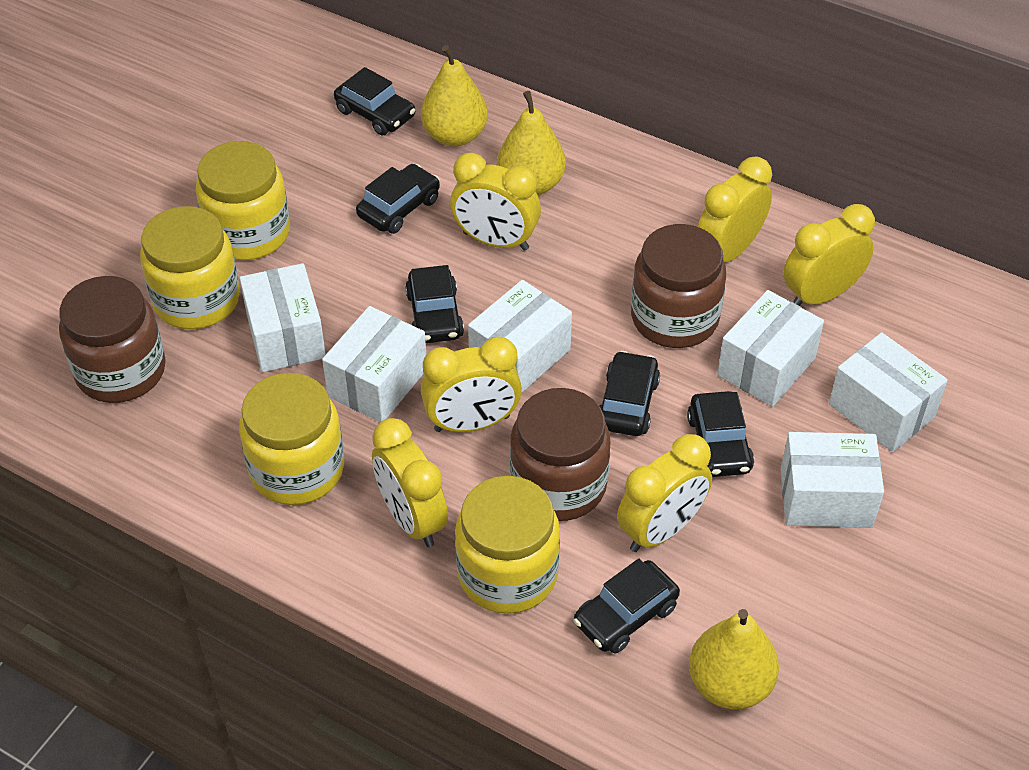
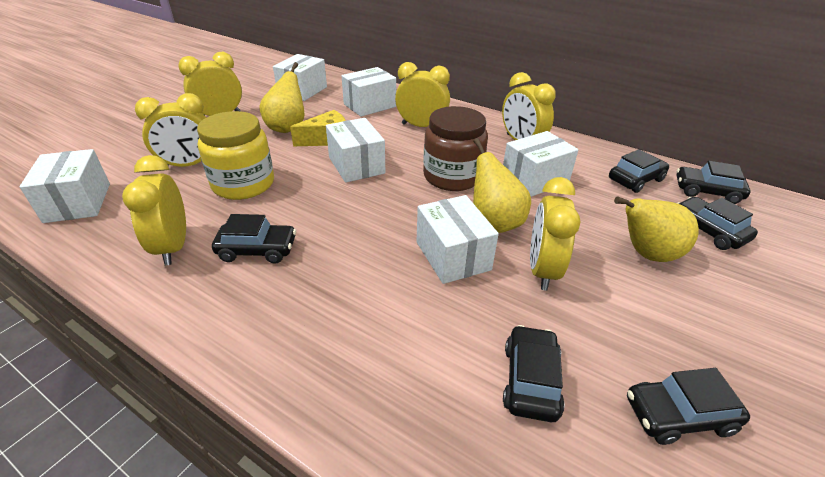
brown jar: 3 -> 1
yellow cheese: 0 -> 1
yellow jar: 4 -> 1

